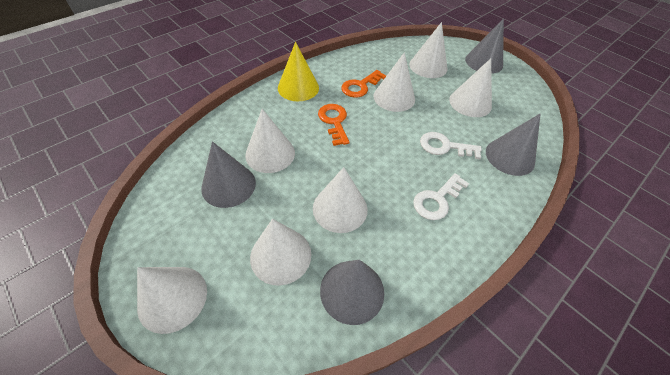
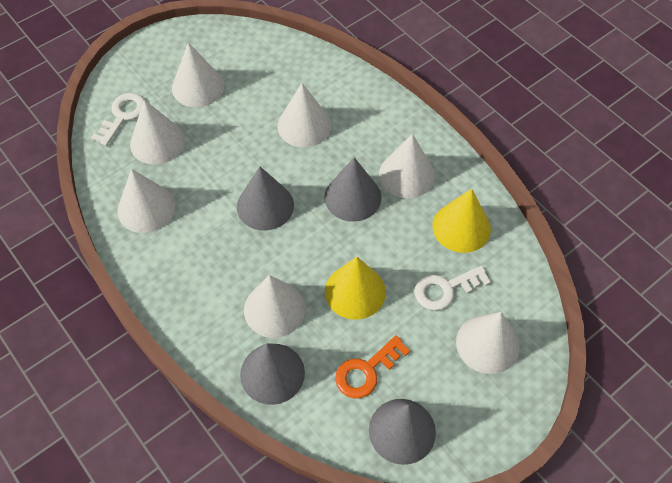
orange key: 2 -> 1
yellow cone: 1 -> 2

